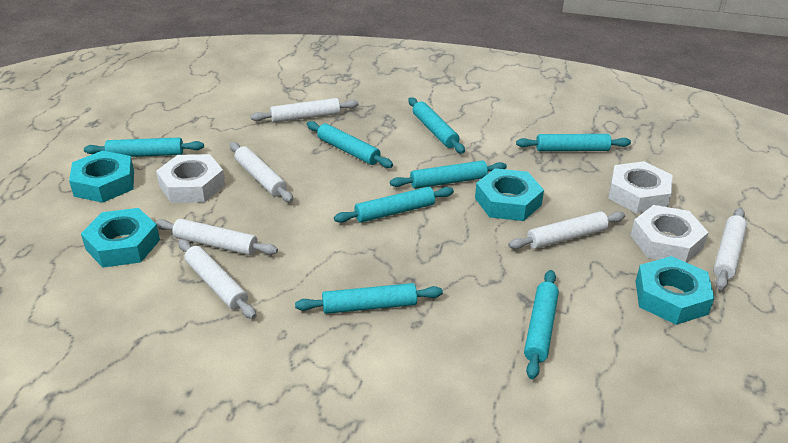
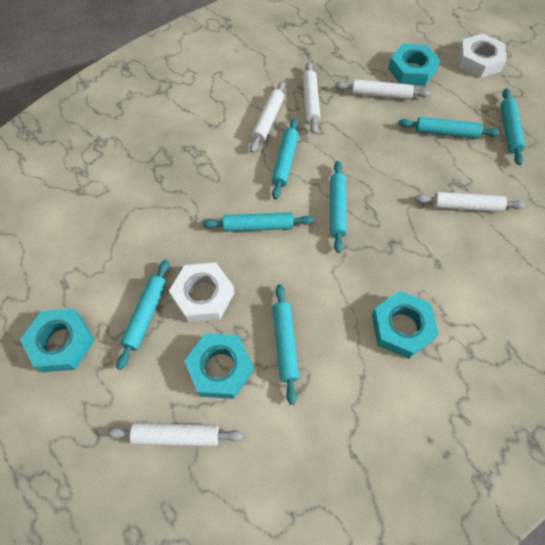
turquoise rolling pin: 8 -> 7
white nut: 3 -> 2
white rolling pin: 6 -> 5

